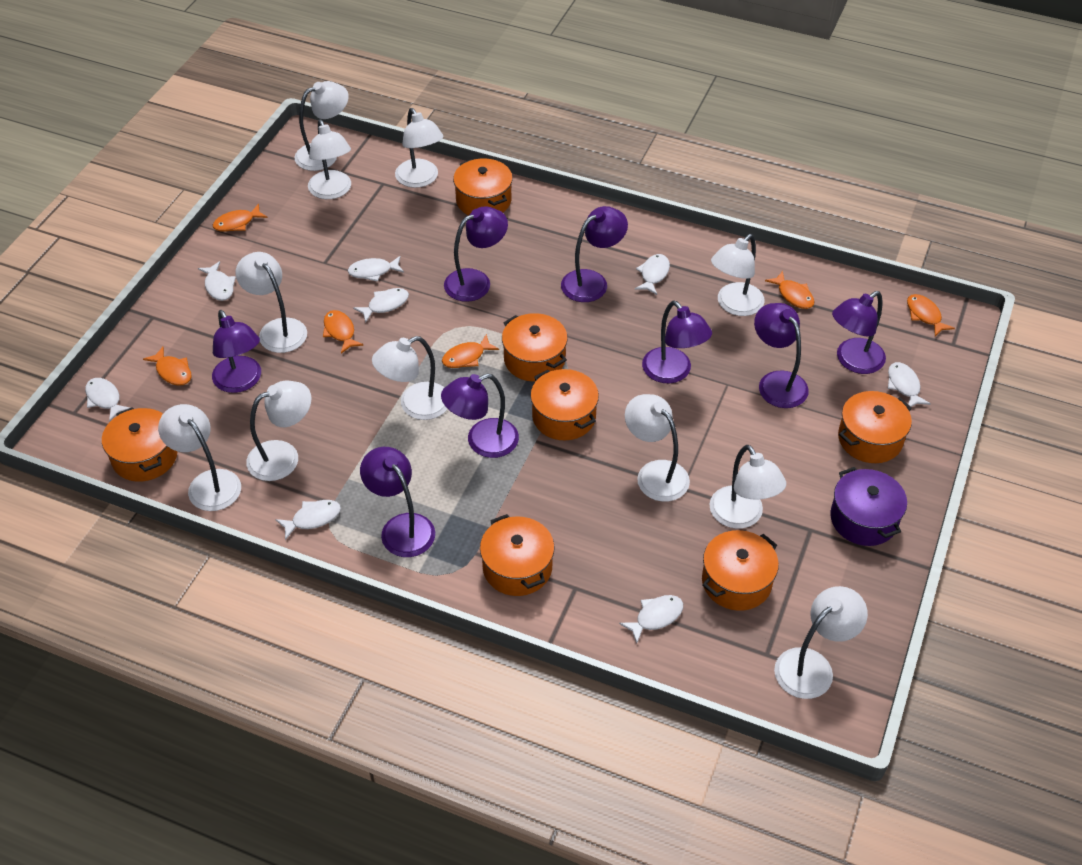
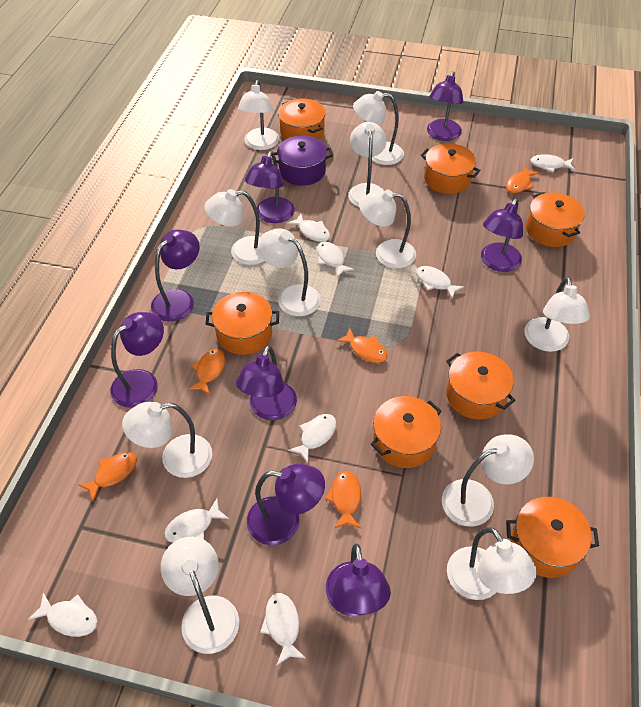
orange fish: 6 -> 5

